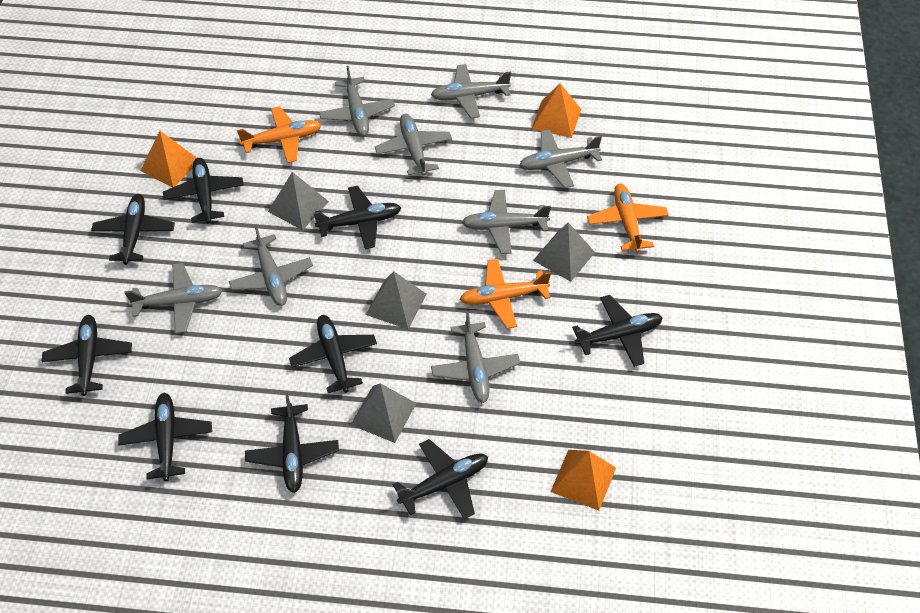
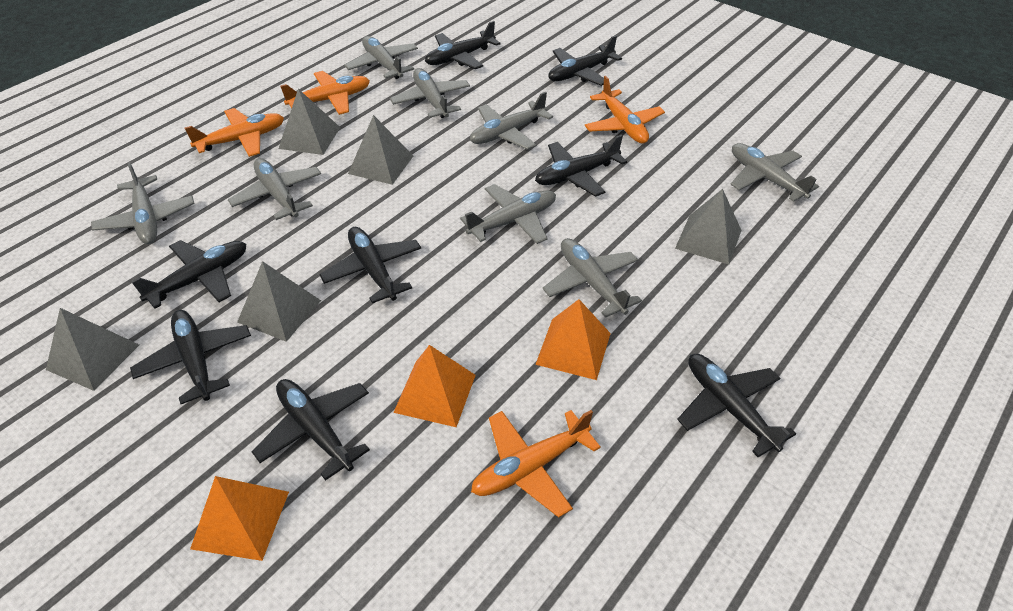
black plane: 9 -> 8
grey pyramid: 4 -> 5
orange plane: 3 -> 4

